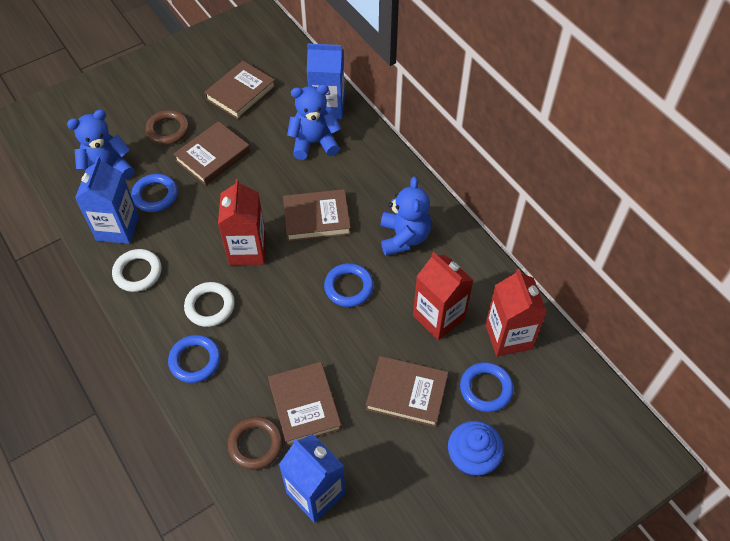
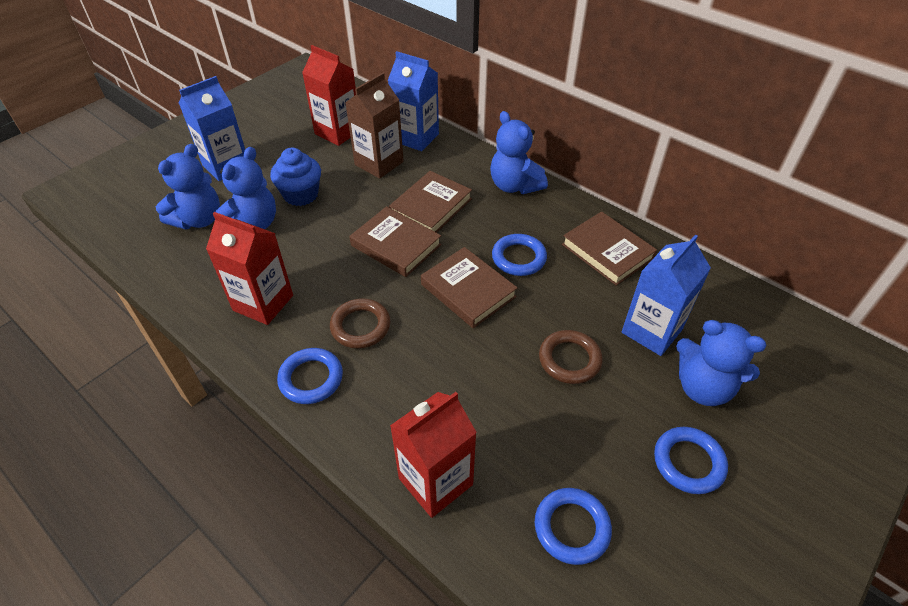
blue teddy bear: 3 -> 4
brown book: 5 -> 4
brown carton: 0 -> 1
white ring: 2 -> 0

